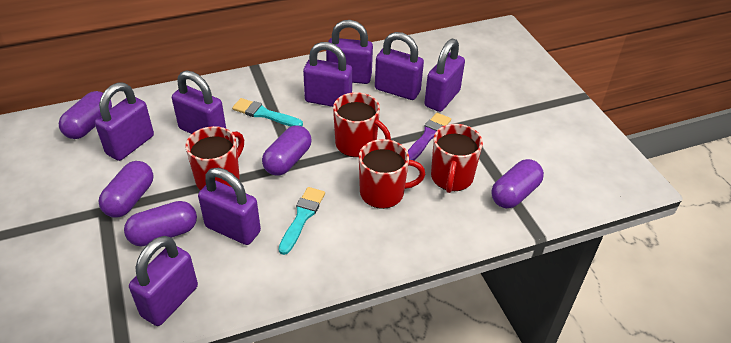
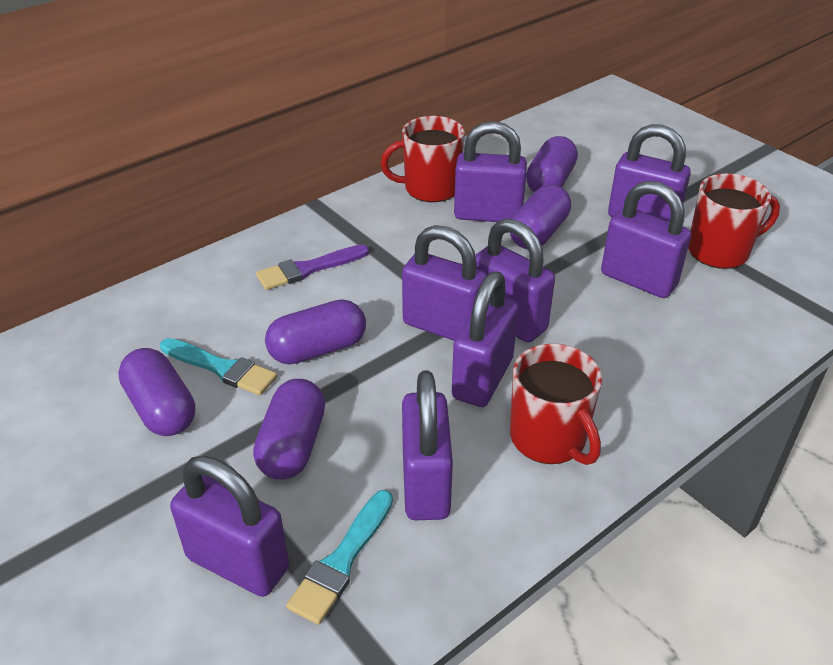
red mug: 4 -> 3

